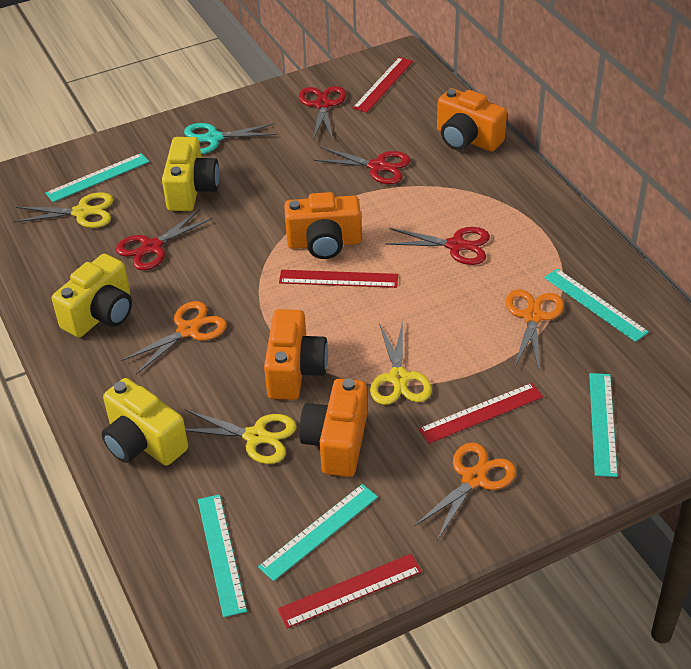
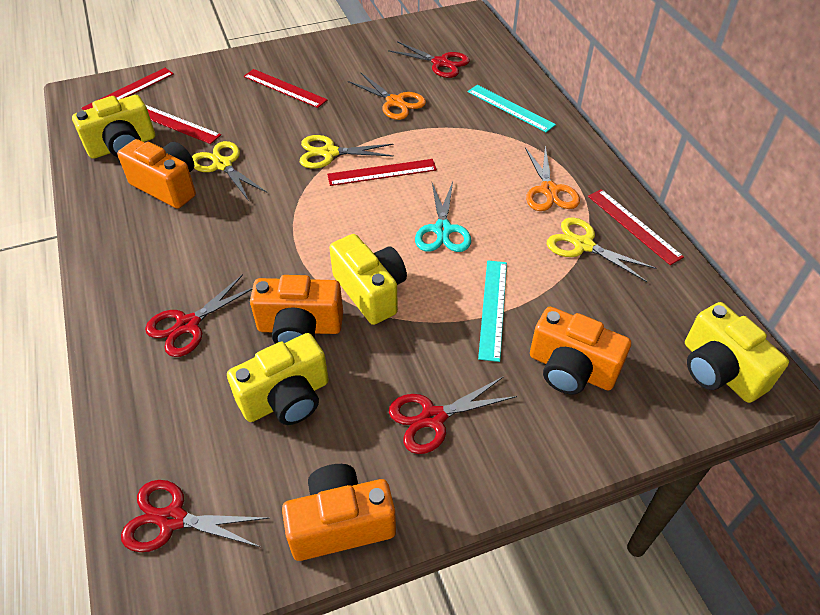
orange scissors: 3 -> 2
red ruler: 4 -> 5
turquoise ruler: 5 -> 2
yellow camera: 3 -> 4

